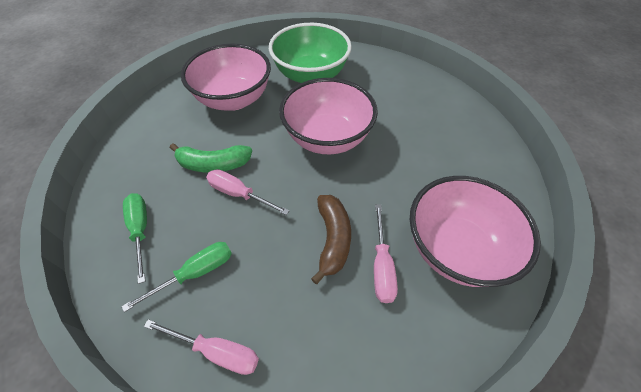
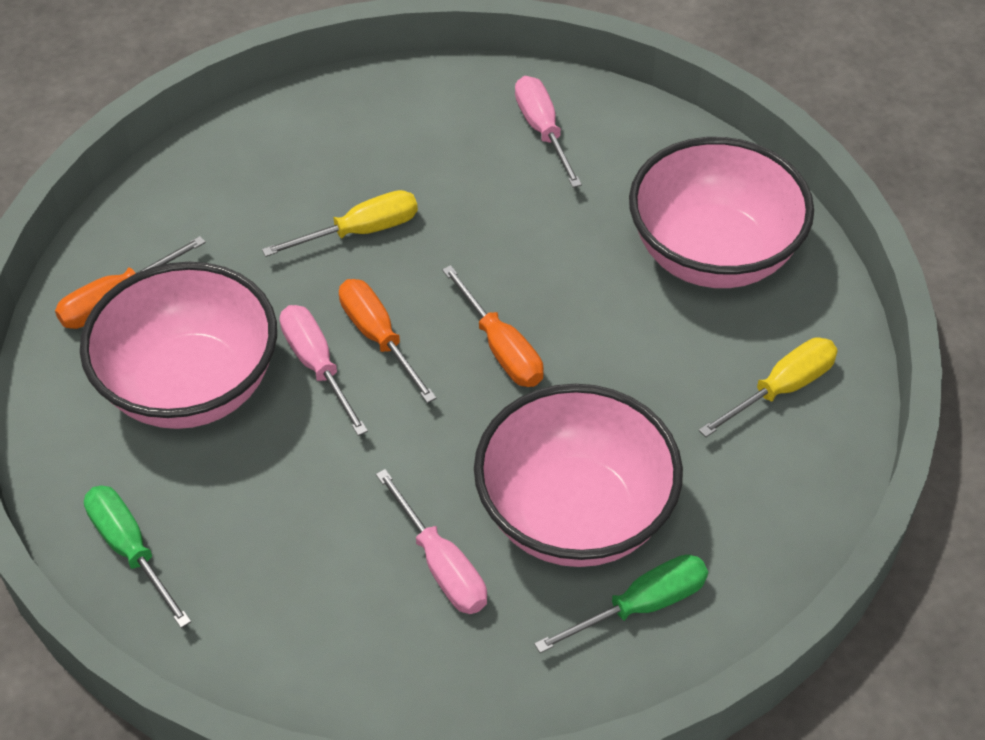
brown banana: 1 -> 0
green banana: 1 -> 0
green bowl: 1 -> 0
orange screwdriver: 0 -> 3
yellow screwdriver: 0 -> 2

